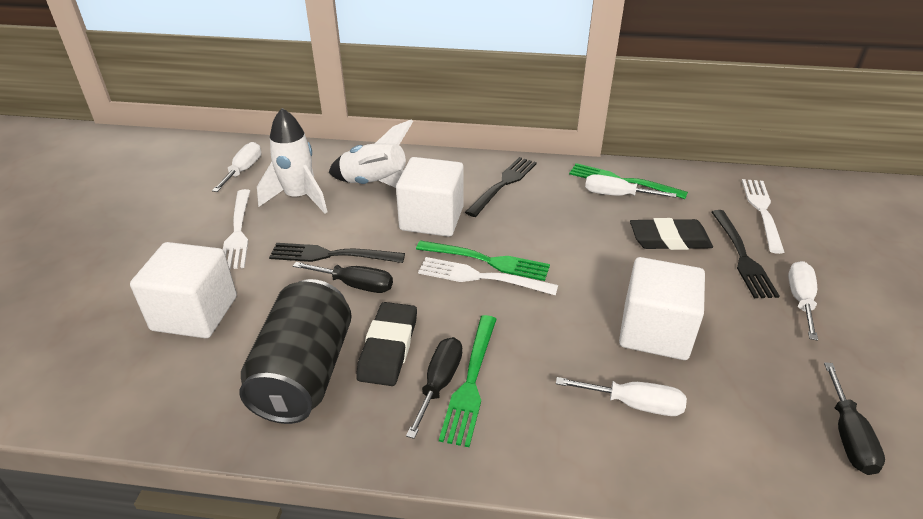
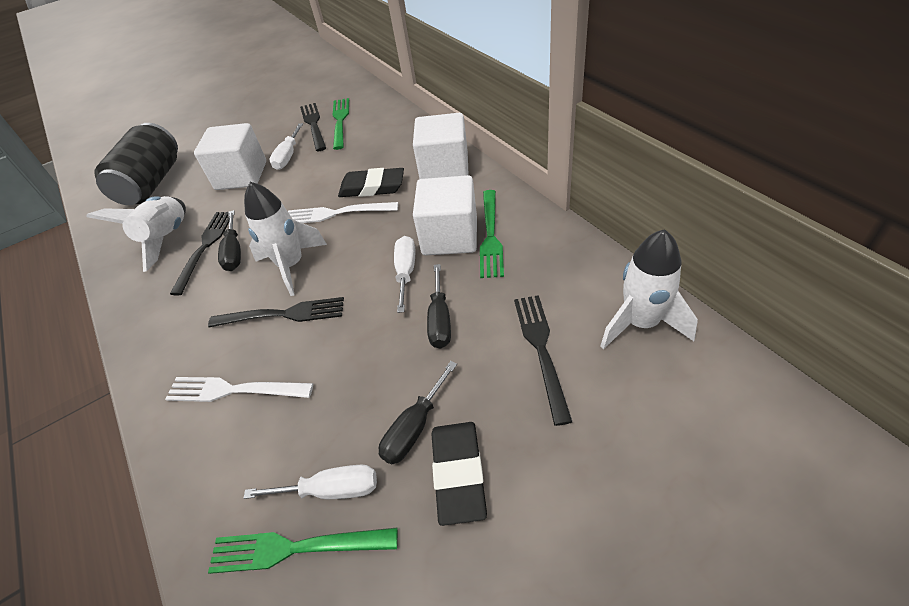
black fork: 3 -> 4
white fork: 3 -> 2
white rocket: 2 -> 3
white screwdriver: 4 -> 3

